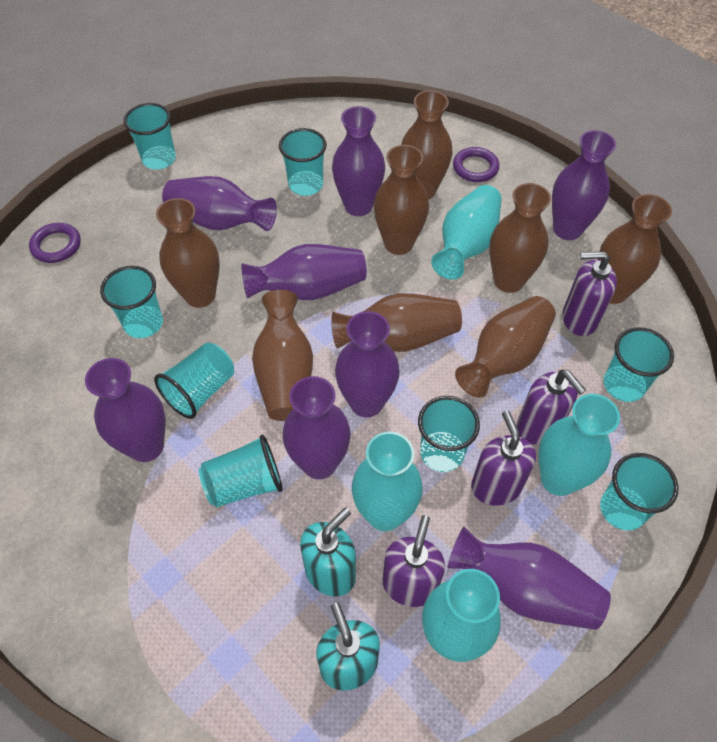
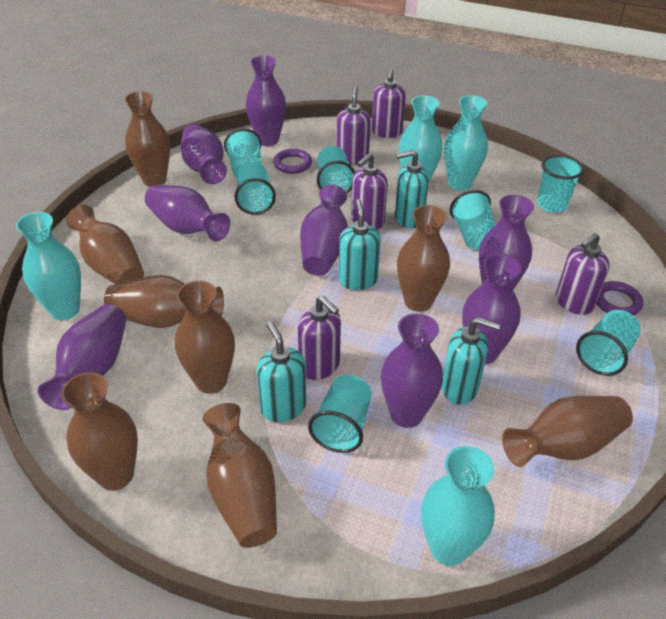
purple soap dispenser: 4 -> 5
turquoise cup: 8 -> 7
turquoise soap dispenser: 2 -> 4

